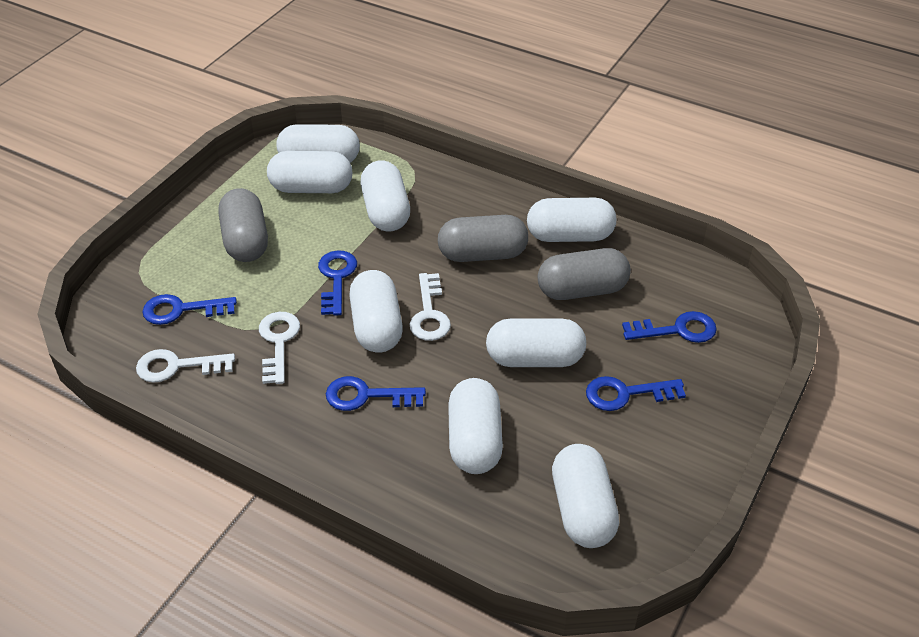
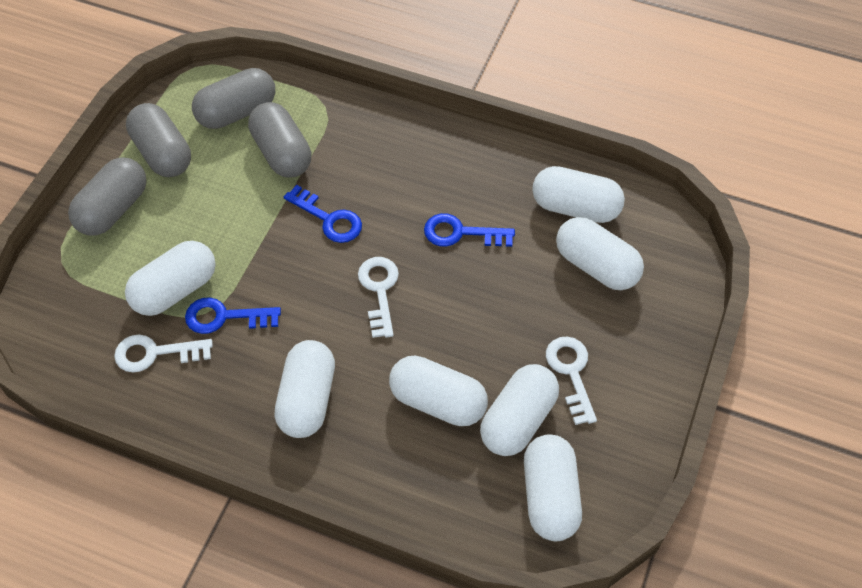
blue key: 5 -> 3
grey capsule: 3 -> 4
white capsule: 8 -> 7

